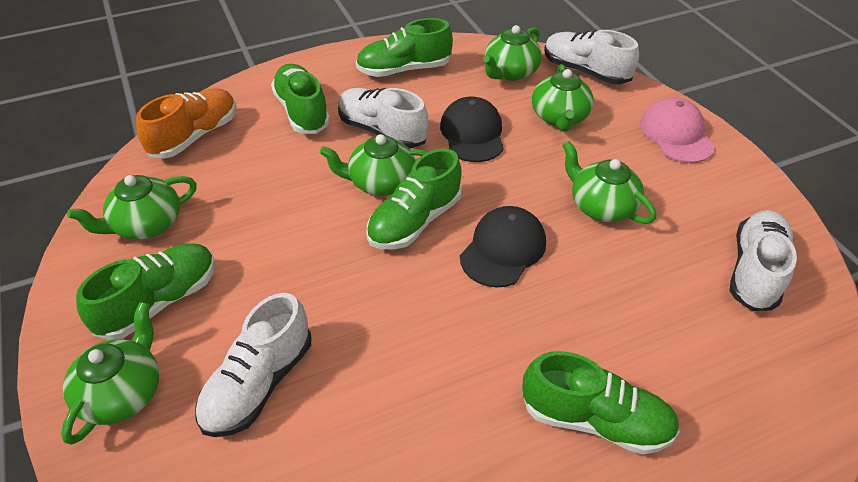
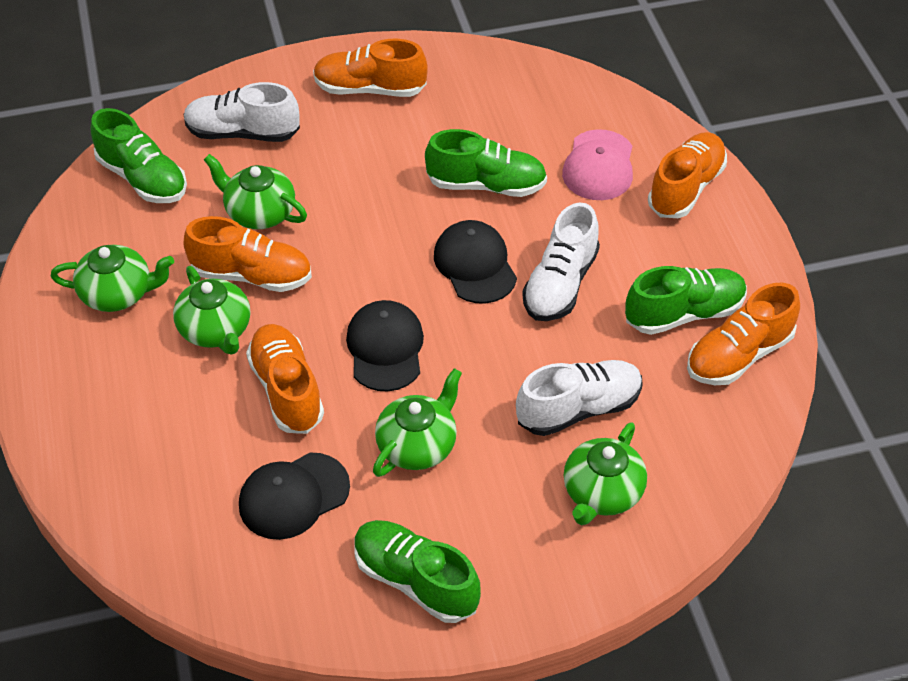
black cap: 2 -> 3
green shoe: 5 -> 4
green teapot: 6 -> 5
orange shoe: 1 -> 5
white shoe: 4 -> 3

